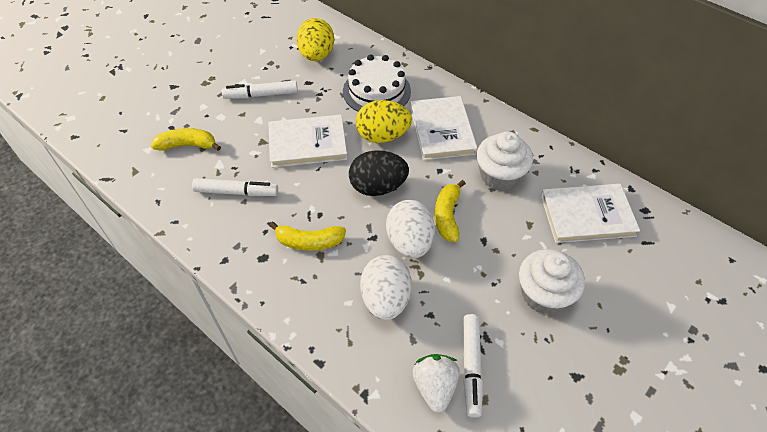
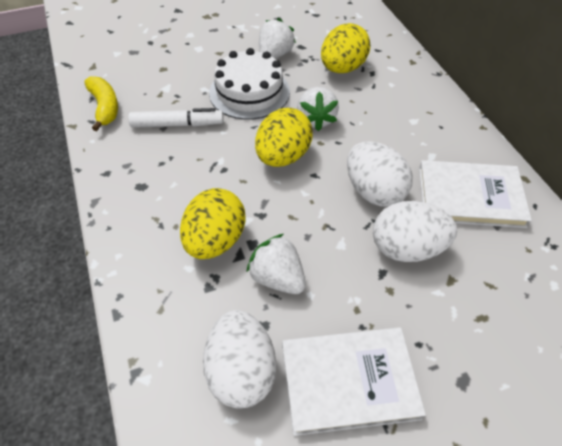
black egg: 1 -> 0
white book: 3 -> 2
white cupcake: 2 -> 0
white egg: 2 -> 3
white marker: 3 -> 1
white strawberry: 1 -> 3
yellow banana: 3 -> 1
yellow egg: 2 -> 3

